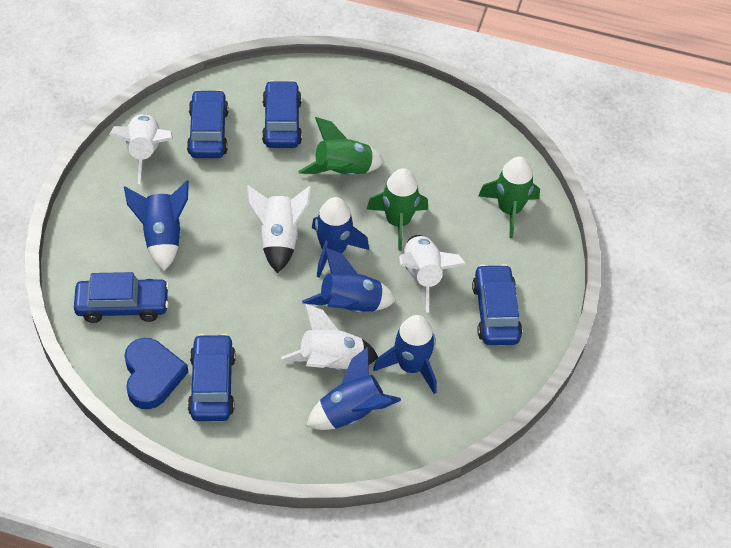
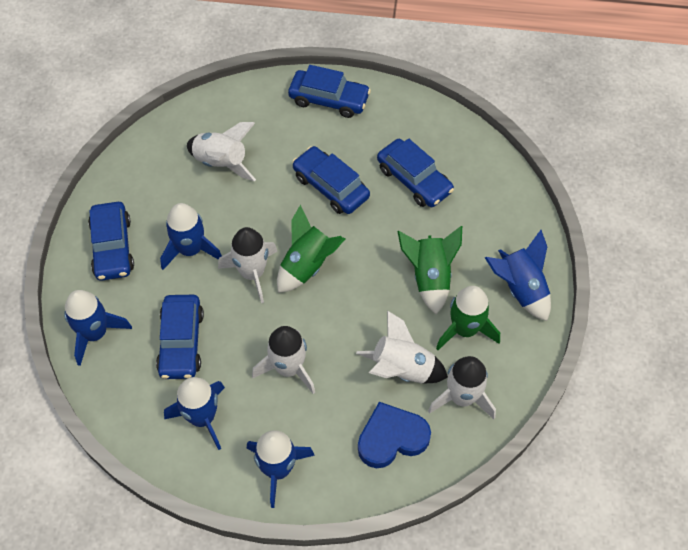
white rocket: 4 -> 5

